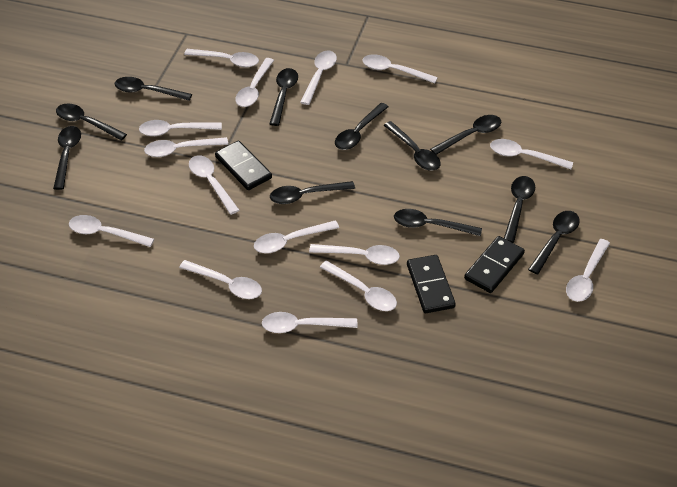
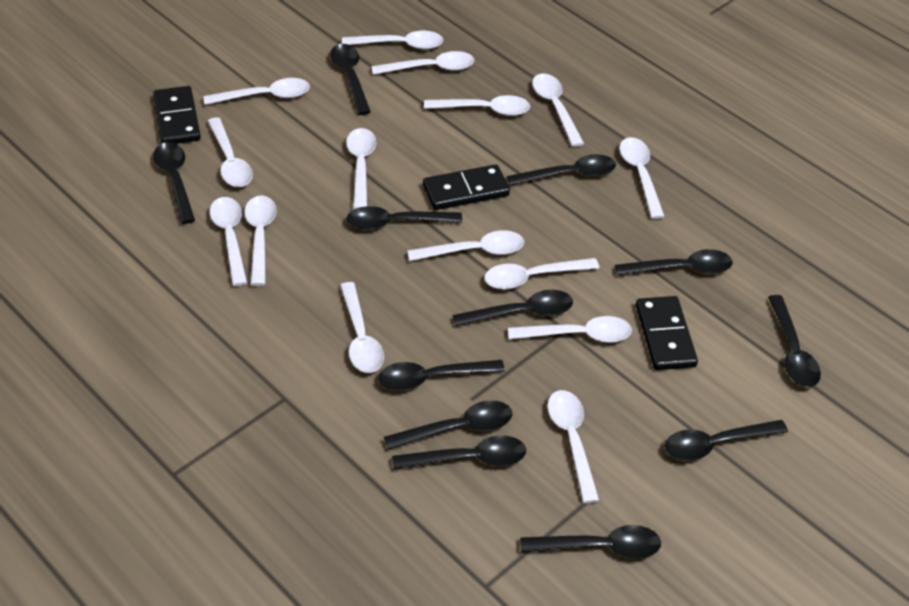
black spoon: 11 -> 12

